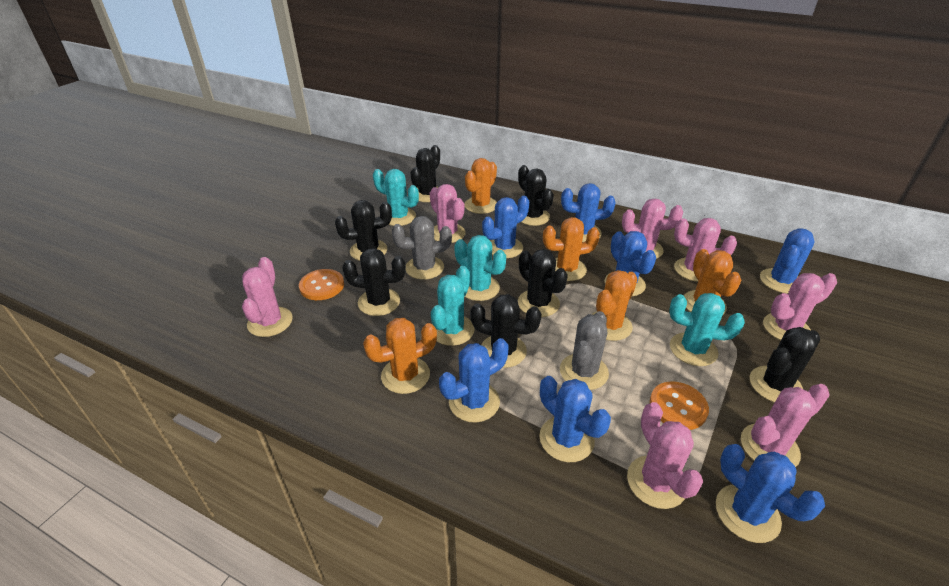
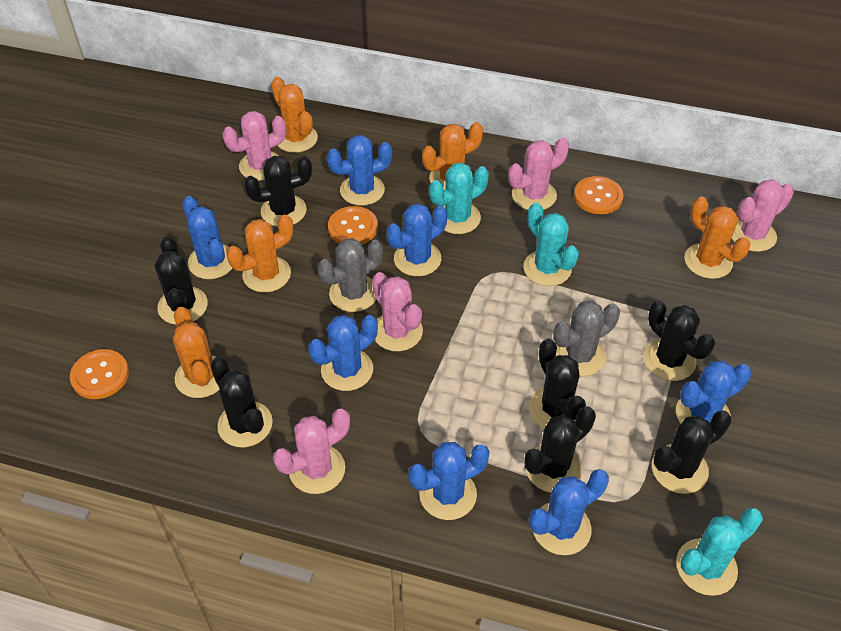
orange button: 2 -> 3
pink cactus: 7 -> 5
turquoise cactus: 4 -> 3

